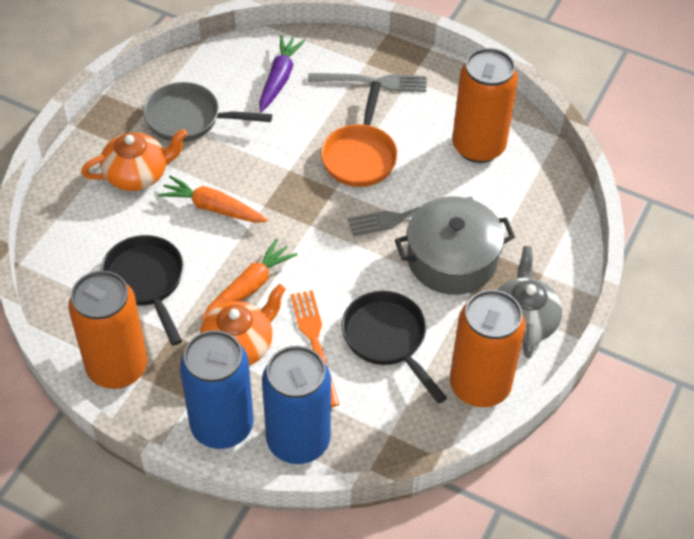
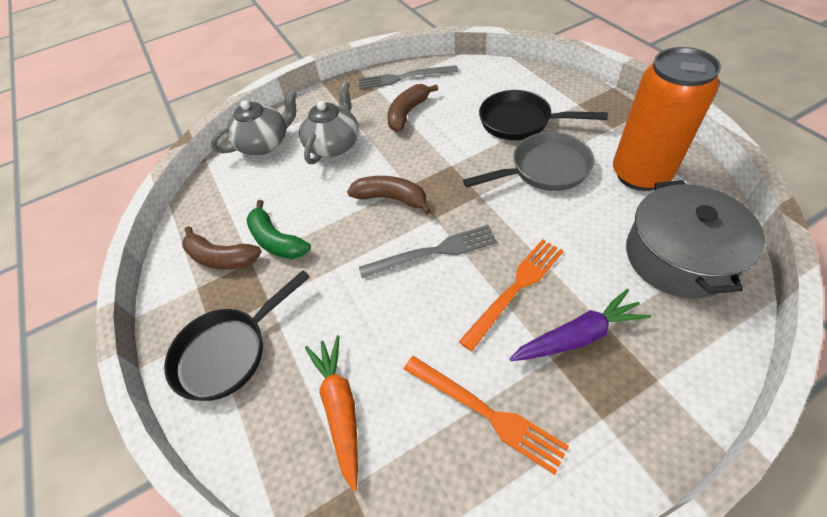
blue can: 2 -> 0
brown banana: 0 -> 3
green banana: 0 -> 1
grey teapot: 1 -> 2
orange can: 3 -> 1
orange carrot: 2 -> 1
orange fork: 1 -> 2
orange pan: 1 -> 0
orange teapot: 2 -> 0

